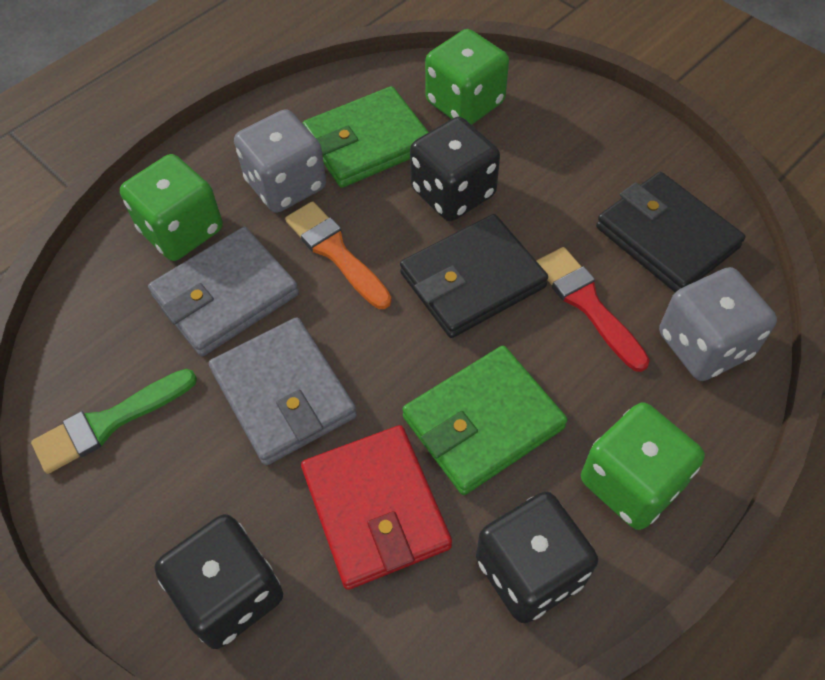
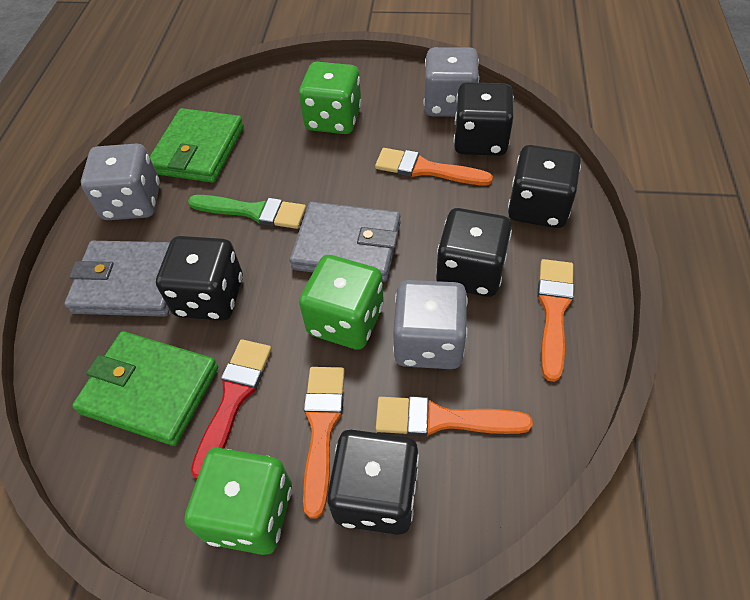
black dice: 3 -> 5
black wallet: 2 -> 0
grey dice: 2 -> 3
orange brush: 1 -> 4
red wallet: 1 -> 0

